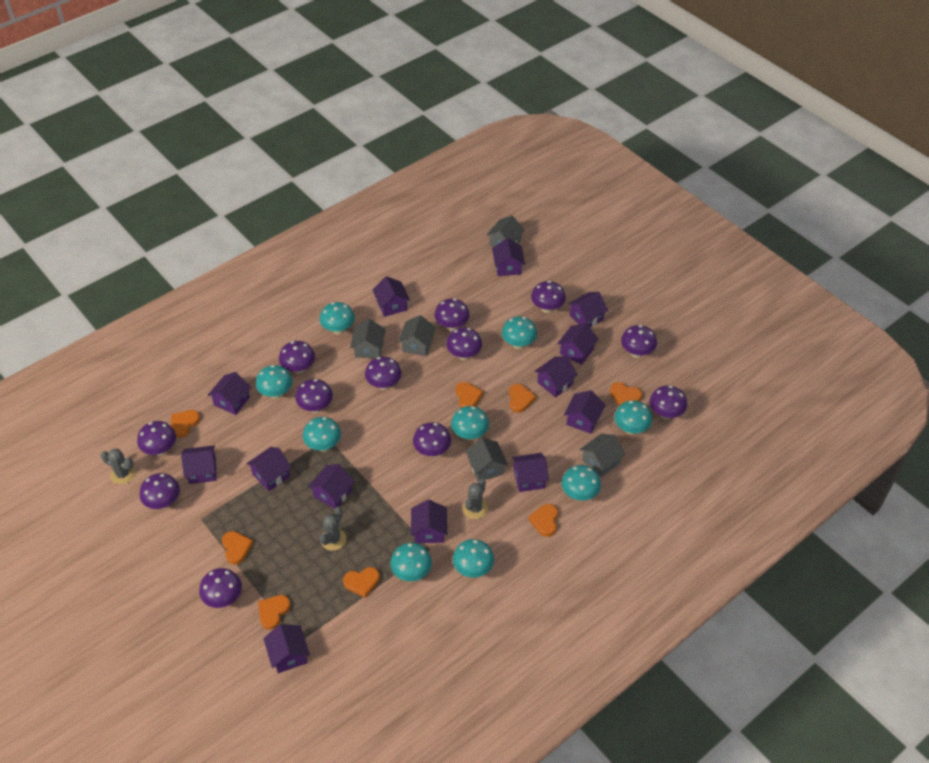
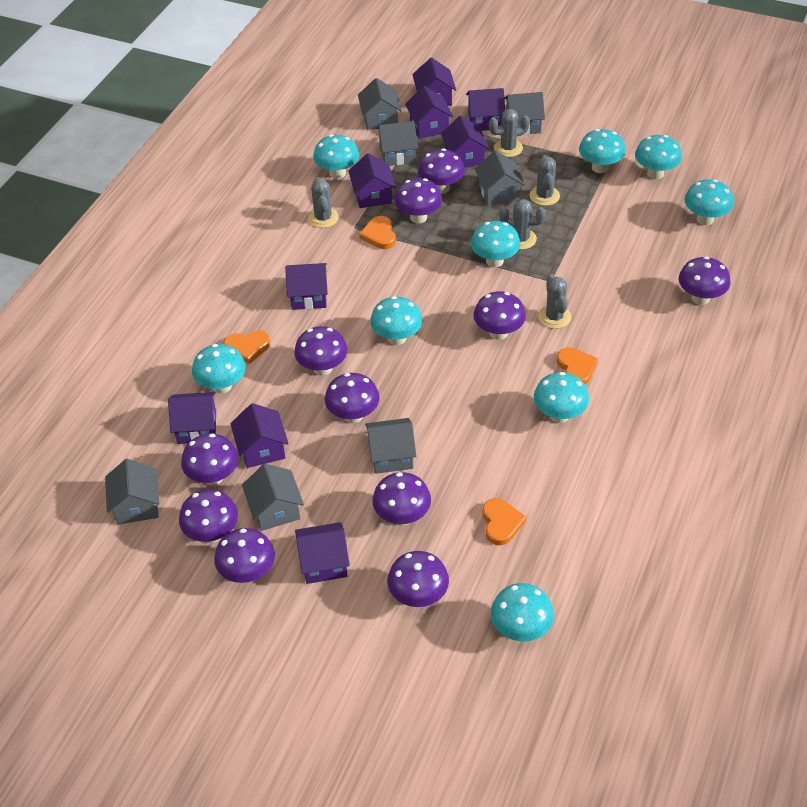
grey cactus: 3 -> 5
grey house: 5 -> 7
orange heart: 8 -> 4
purple house: 13 -> 9
purple mushroom: 12 -> 11

